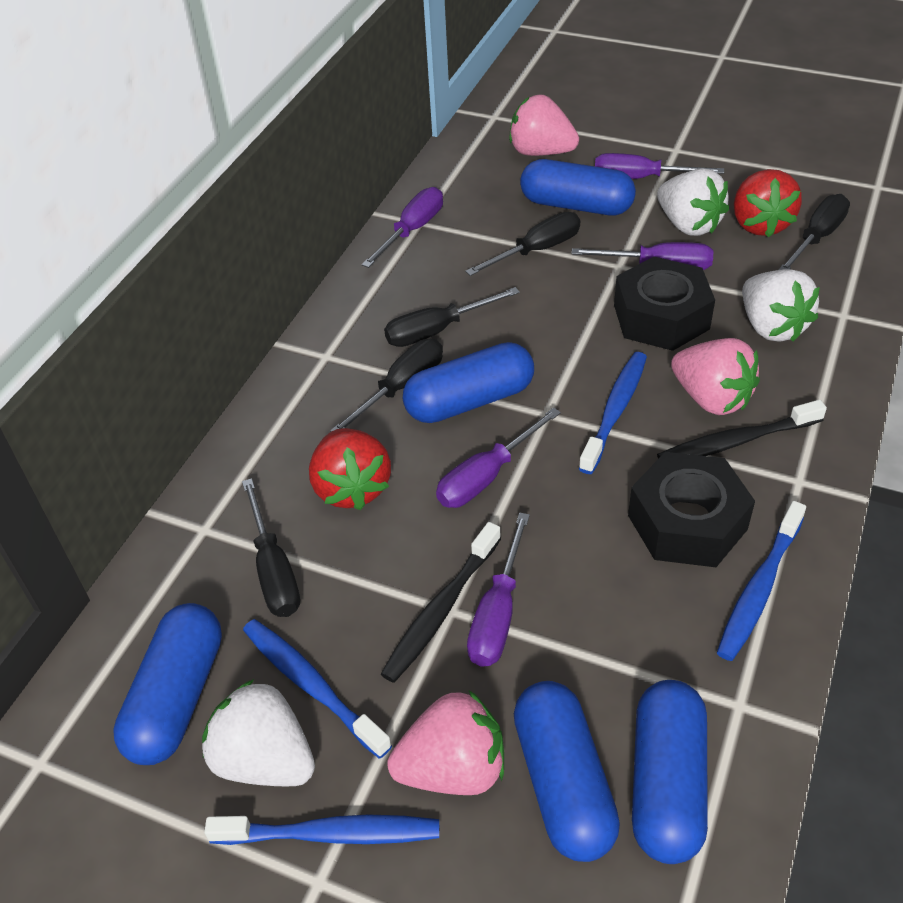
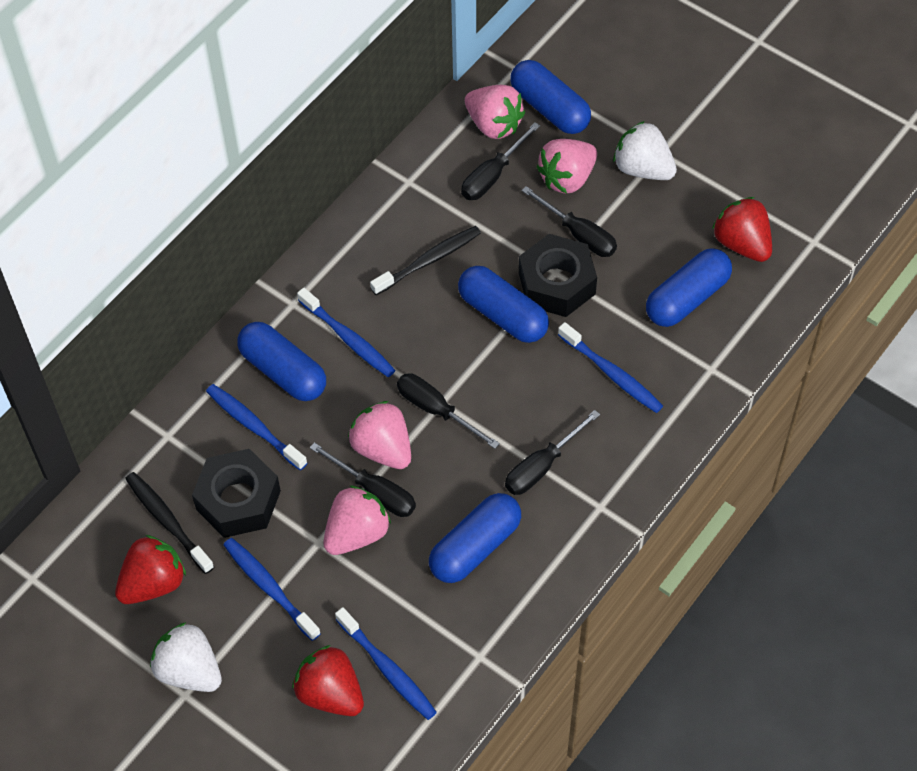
blue toothbrush: 4 -> 5
pink strawberry: 3 -> 4
purple screwdriver: 5 -> 0
red strawberry: 2 -> 3
white strawberry: 3 -> 2

